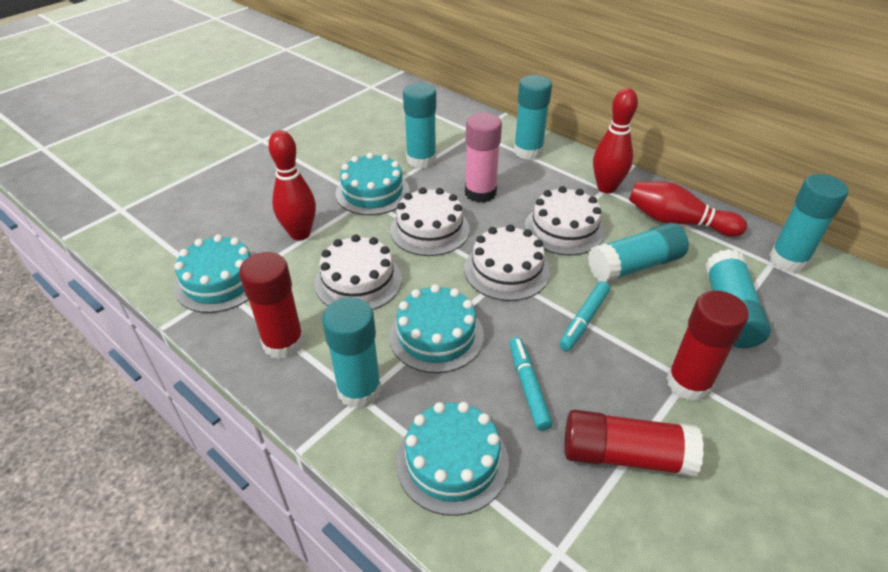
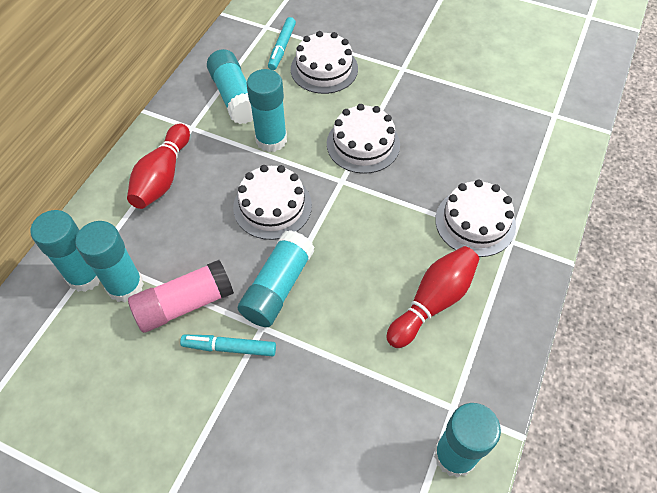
red bowling pin: 3 -> 2
red glue stick: 3 -> 0
turquoise cake: 4 -> 0

